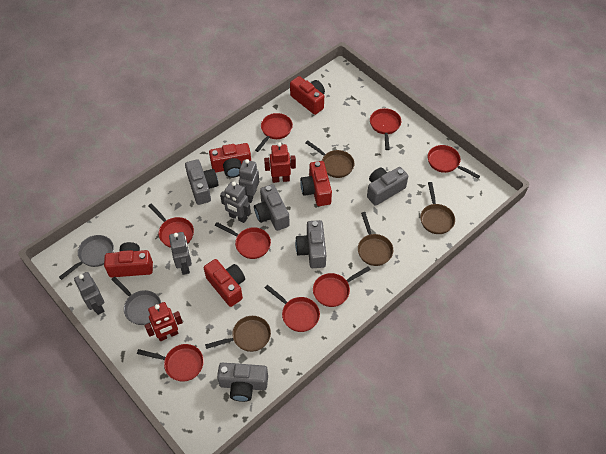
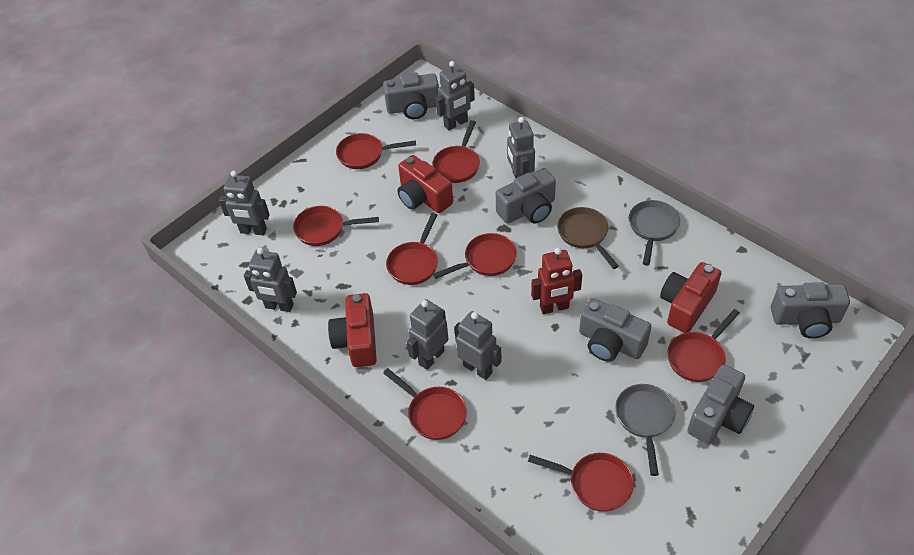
brown pan: 4 -> 1
grey robot: 4 -> 6
red camera: 5 -> 3
red robot: 2 -> 1

